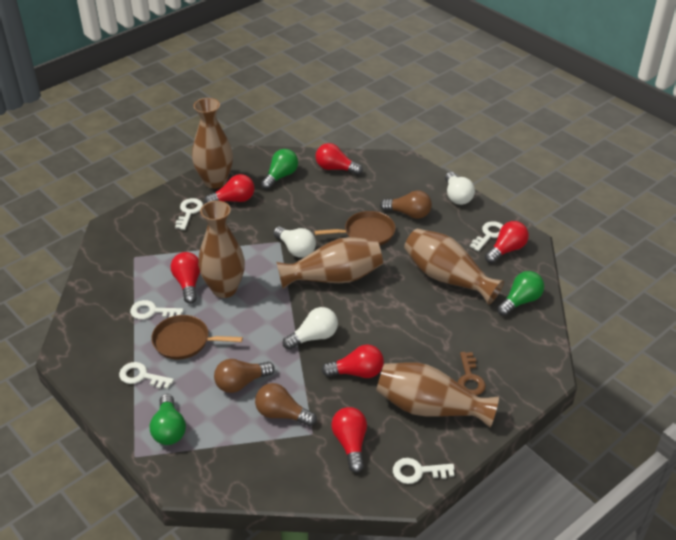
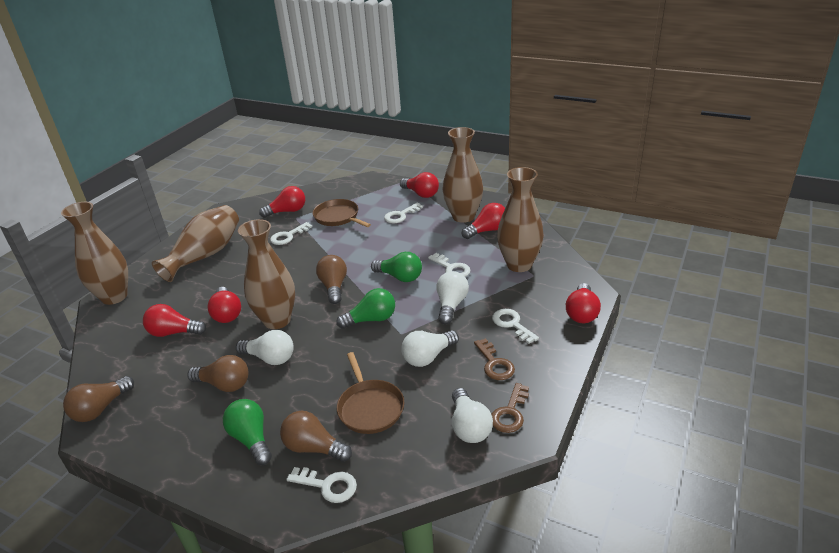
brown key: 1 -> 2
brown light bulb: 3 -> 4
white light bulb: 3 -> 4

